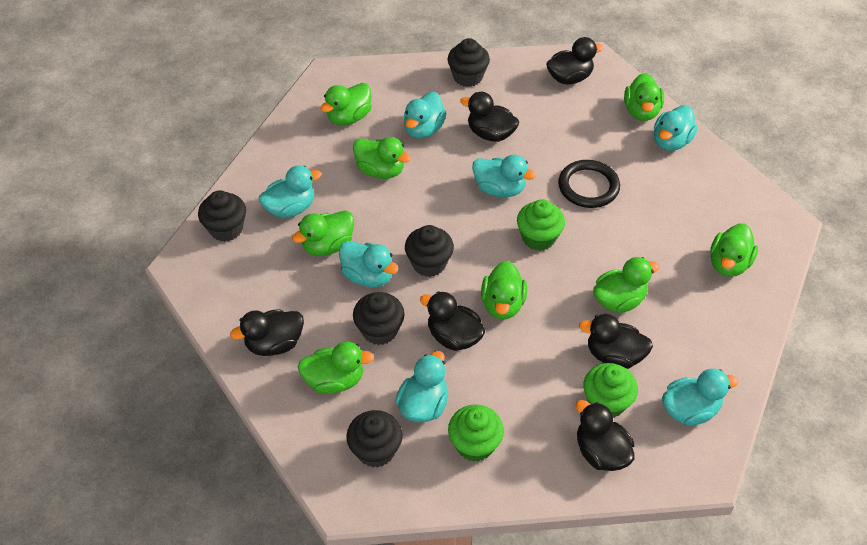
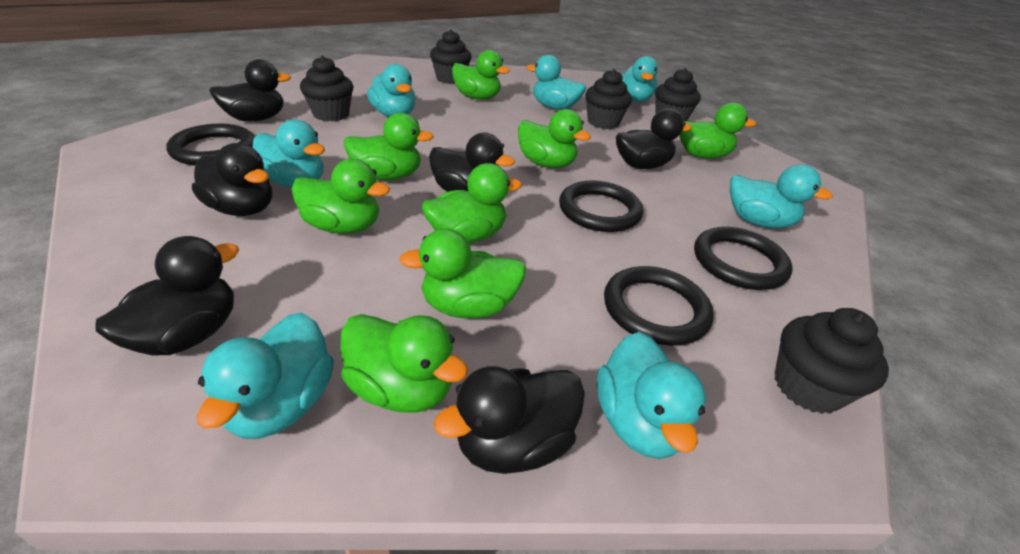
black ring: 1 -> 4
green cupcake: 3 -> 0

